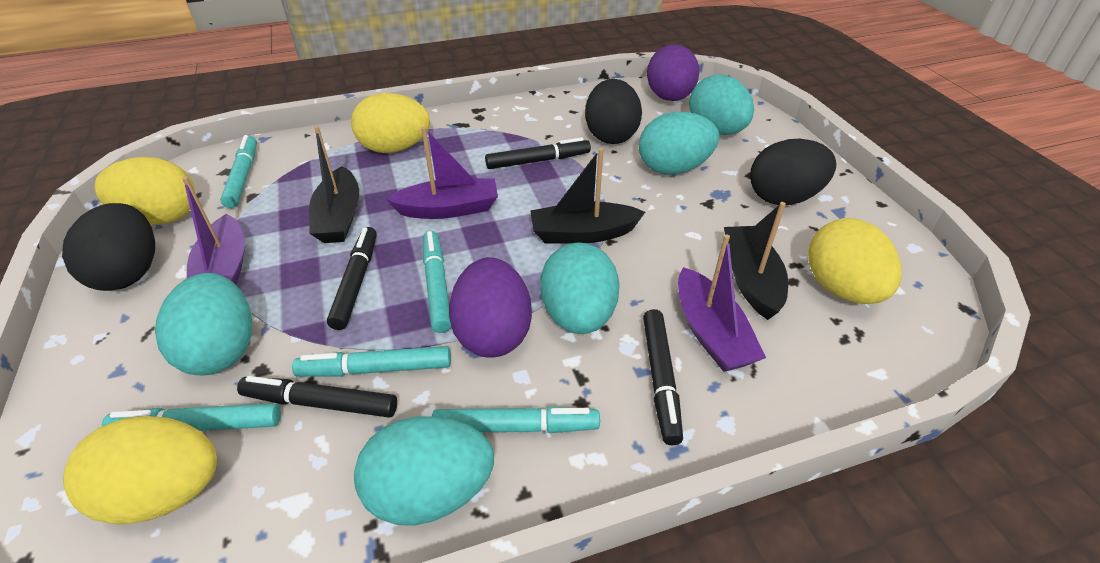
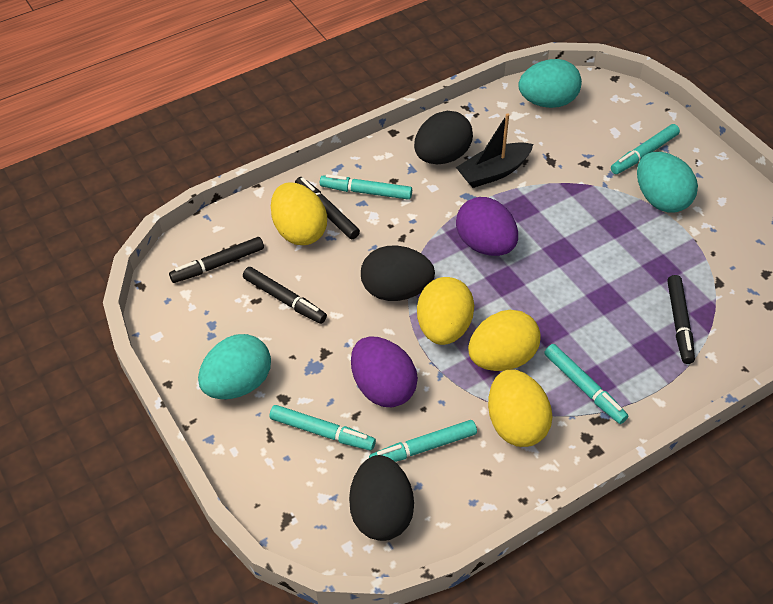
black boat: 3 -> 1
purple boat: 3 -> 0
turquoise egg: 5 -> 3

